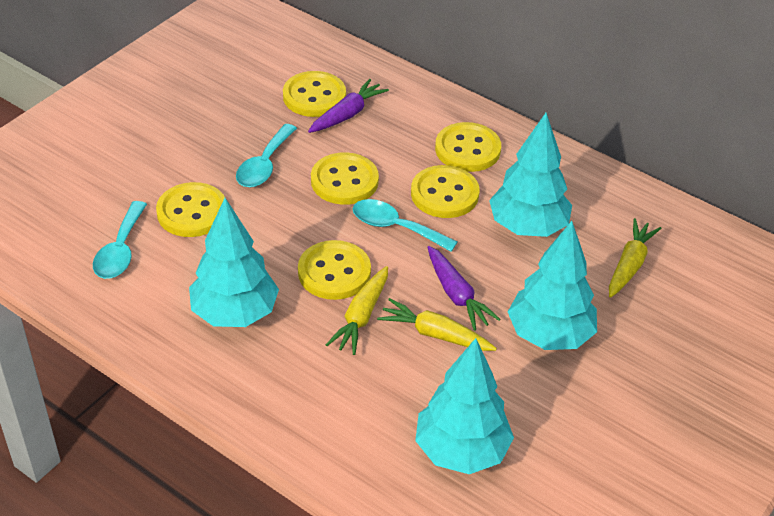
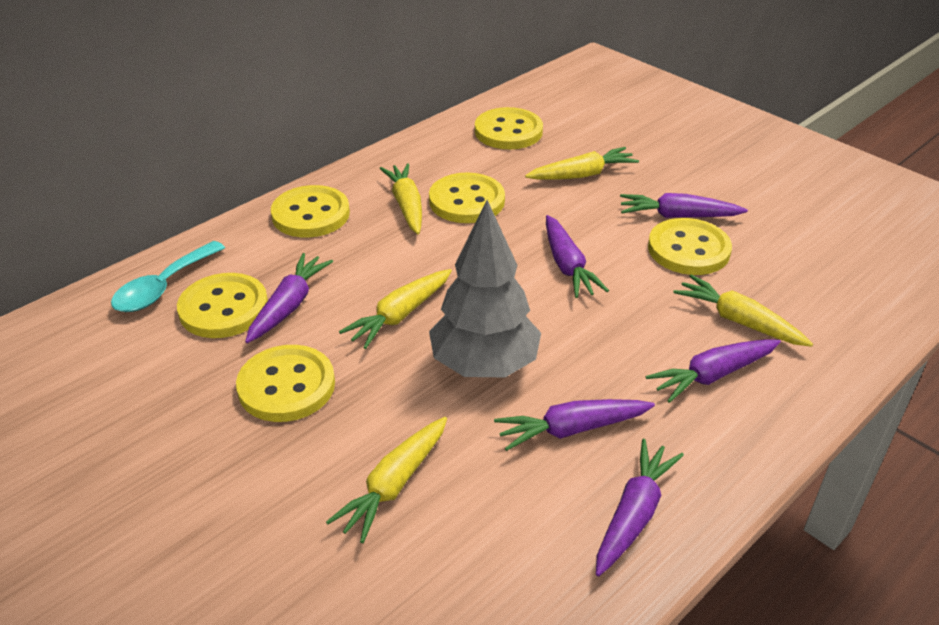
grey tree: 0 -> 1
purple carrot: 2 -> 6
turquoise spoon: 3 -> 1
turquoise tree: 4 -> 0
yellow carrot: 3 -> 5

